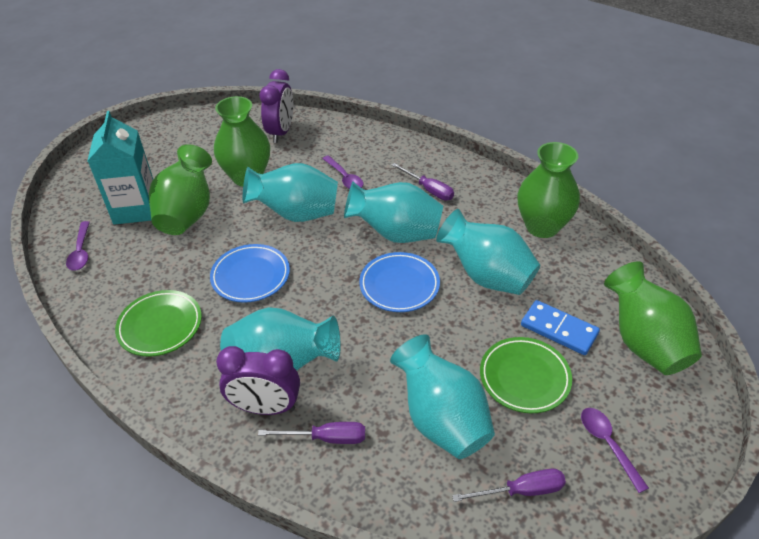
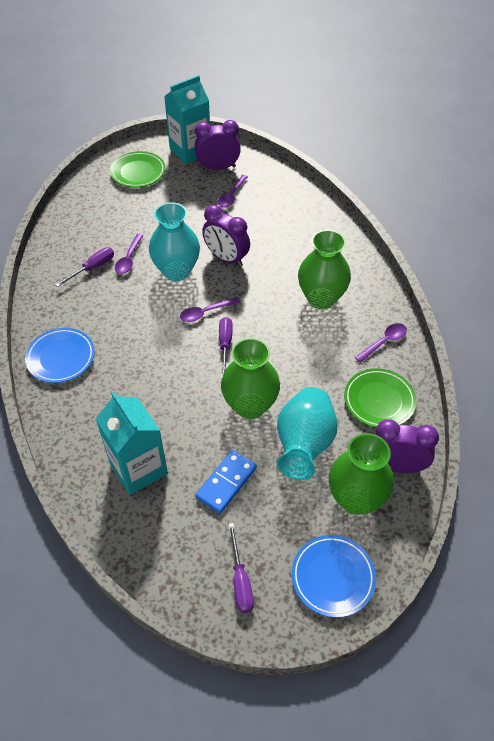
green vase: 4 -> 3
purple clock: 2 -> 3
purple spoon: 3 -> 4
turquoise carton: 1 -> 2
turquoise vase: 5 -> 2

